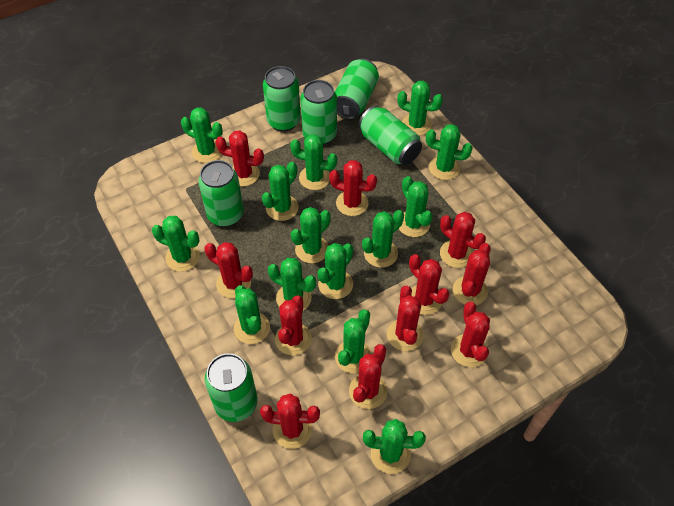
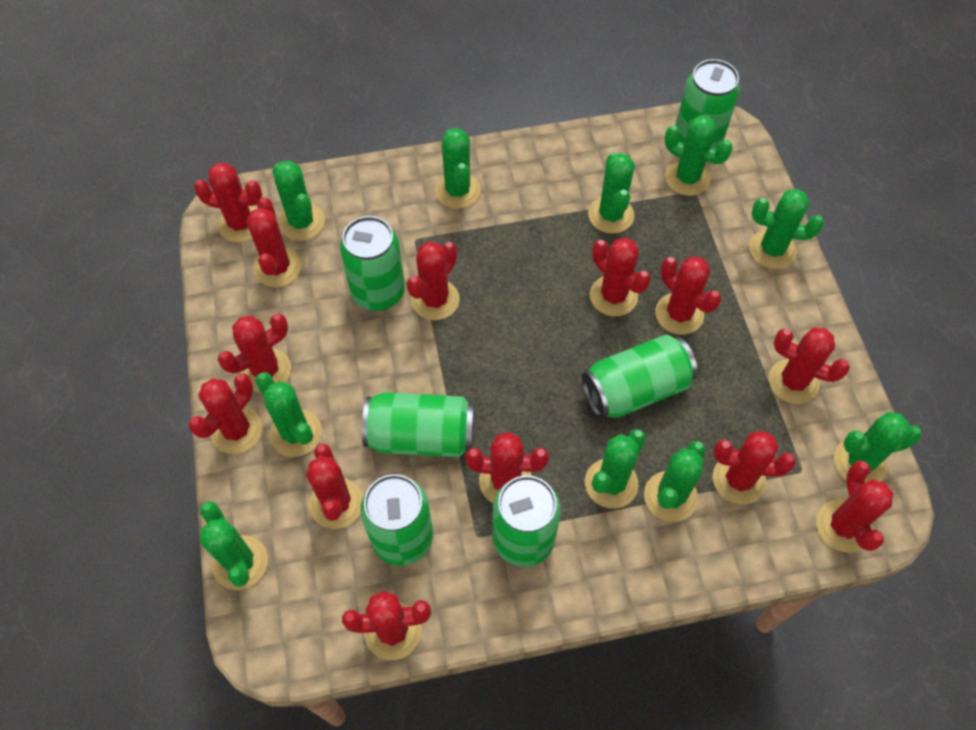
green cactus: 14 -> 10
red cactus: 11 -> 13

